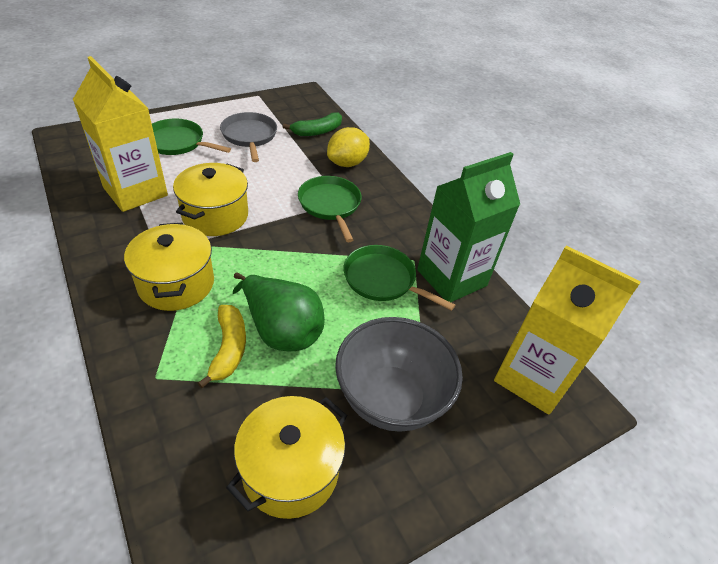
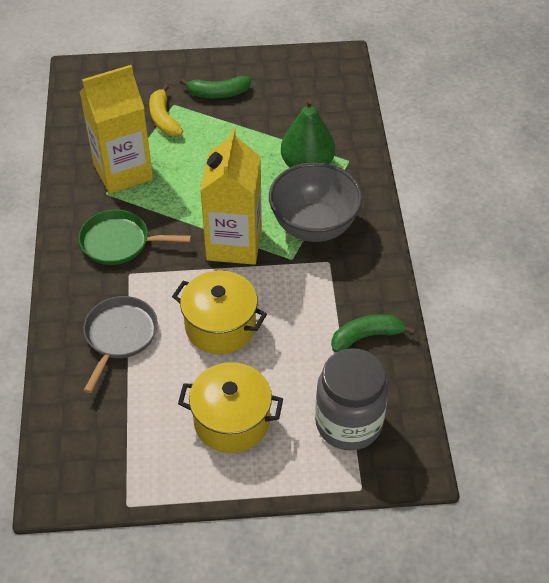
green banana: 1 -> 2
green carton: 1 -> 0
green pan: 3 -> 1
grey jar: 0 -> 1
yellow lemon: 1 -> 0
yellow pot: 3 -> 2

